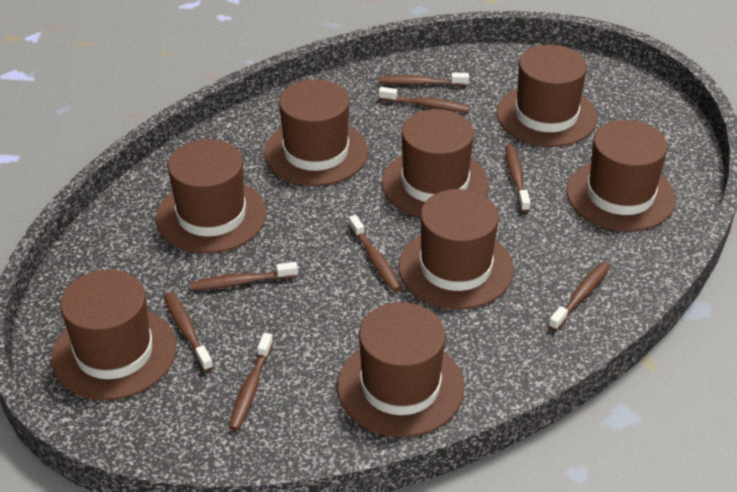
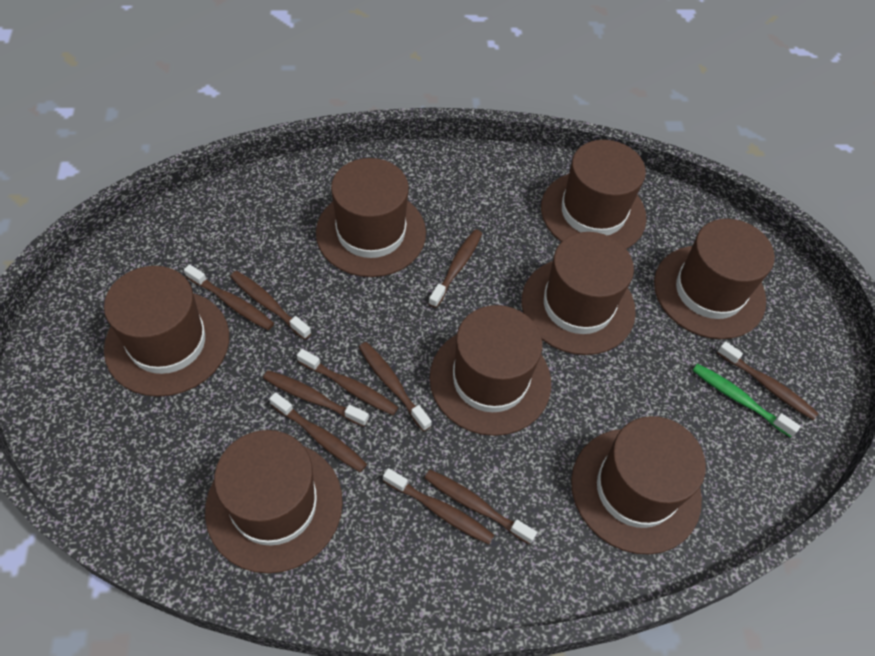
brown toothbrush: 8 -> 10
green toothbrush: 0 -> 1

